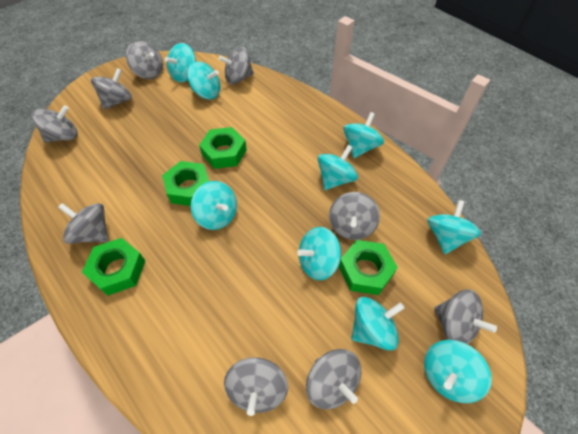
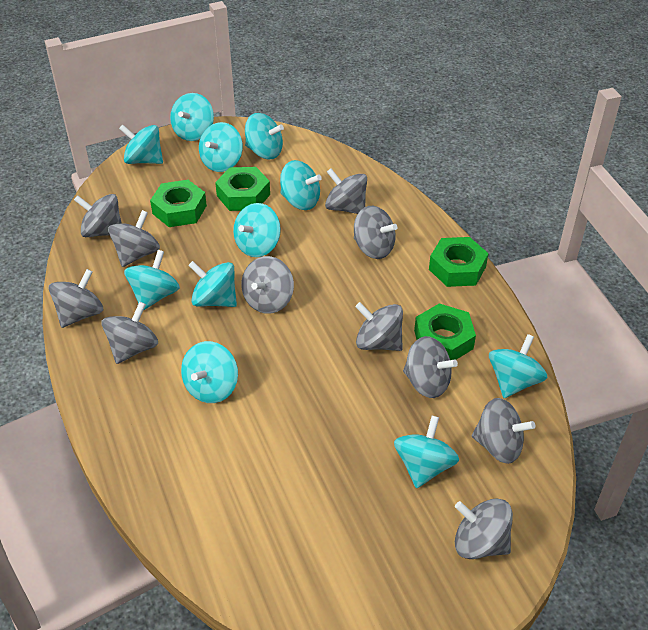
grey spinning top: 9 -> 11
turquoise spinning top: 9 -> 11

